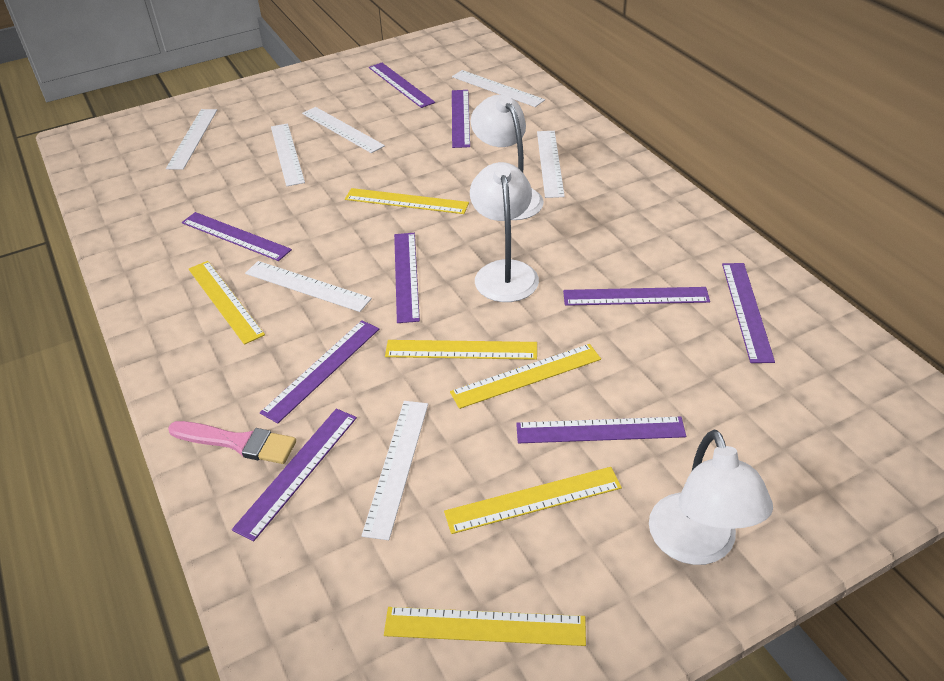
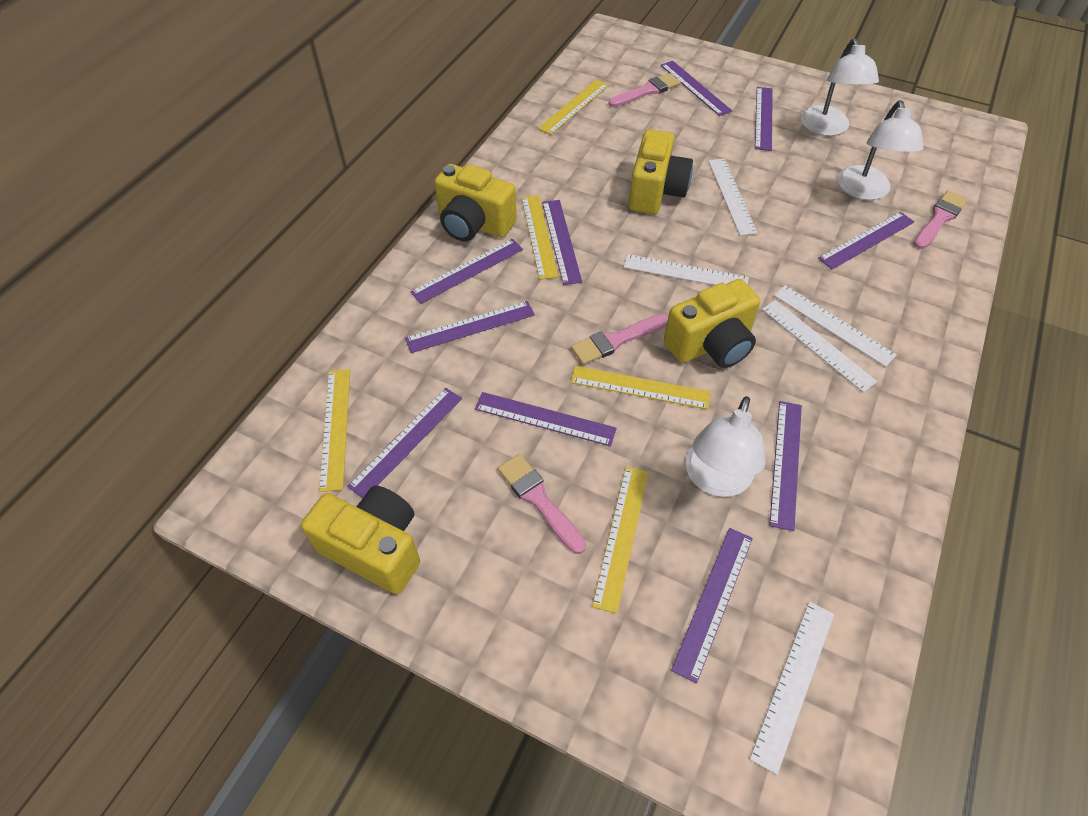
pink brush: 1 -> 4
purple ruler: 9 -> 10
white ruler: 7 -> 5
yellow camera: 0 -> 4
yellow ruler: 6 -> 5

